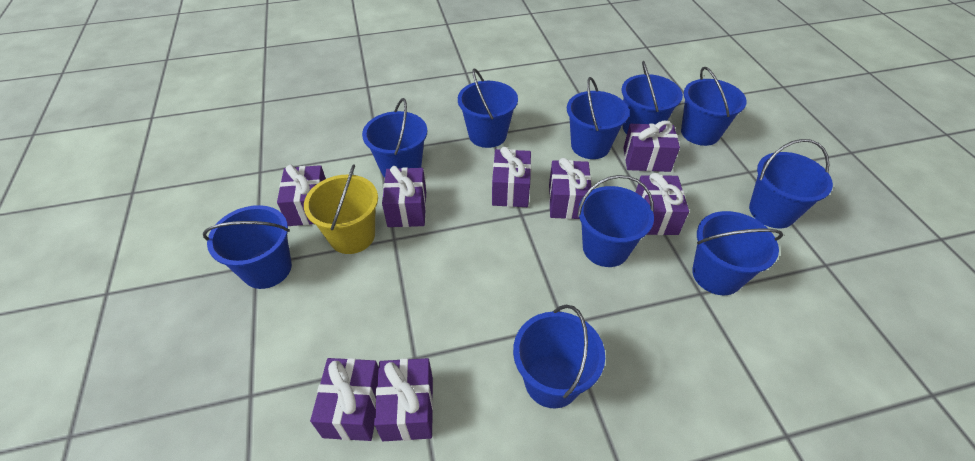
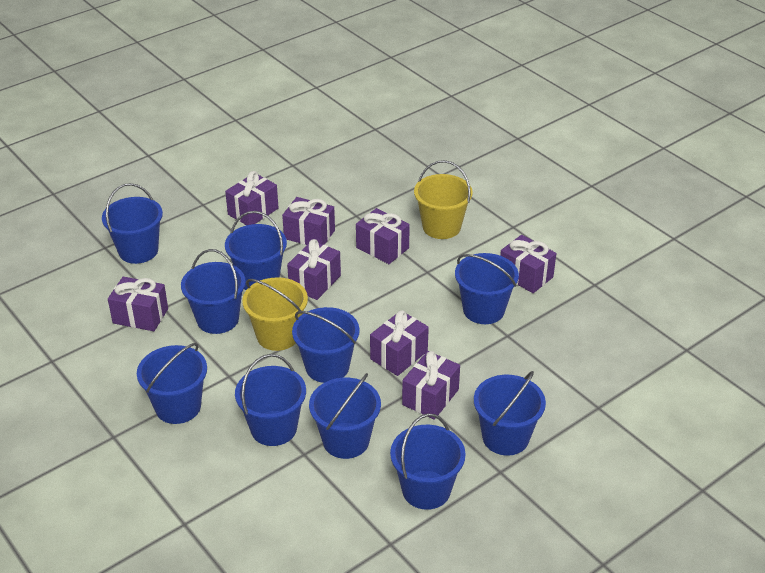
yellow bucket: 1 -> 2

